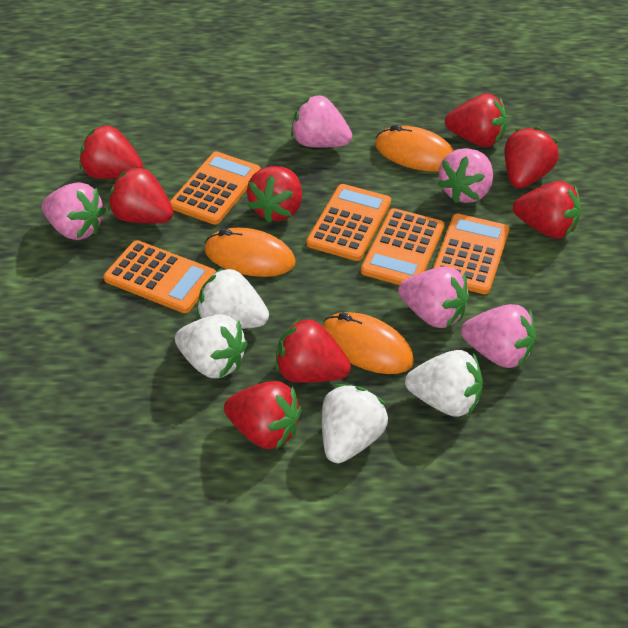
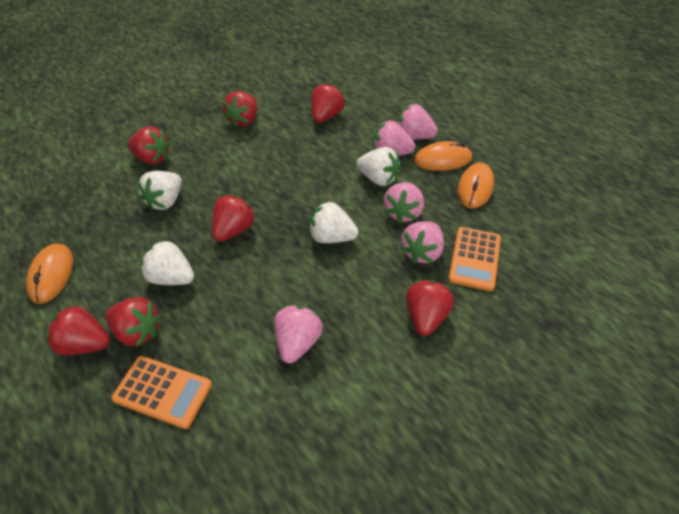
orange calculator: 5 -> 2
red strawberry: 8 -> 7

